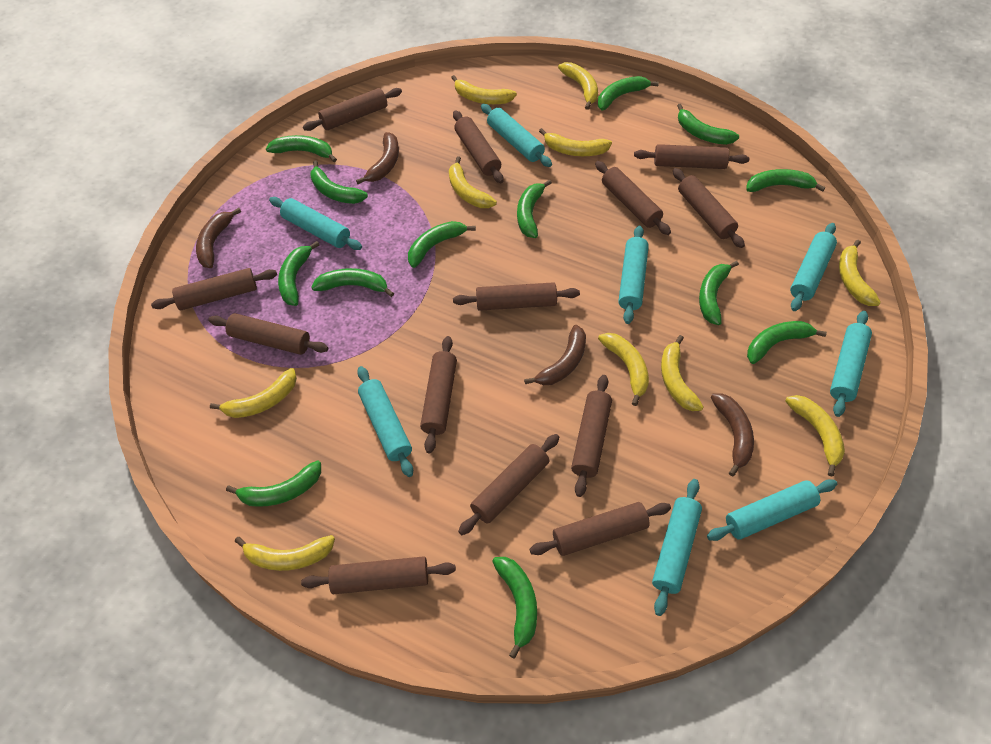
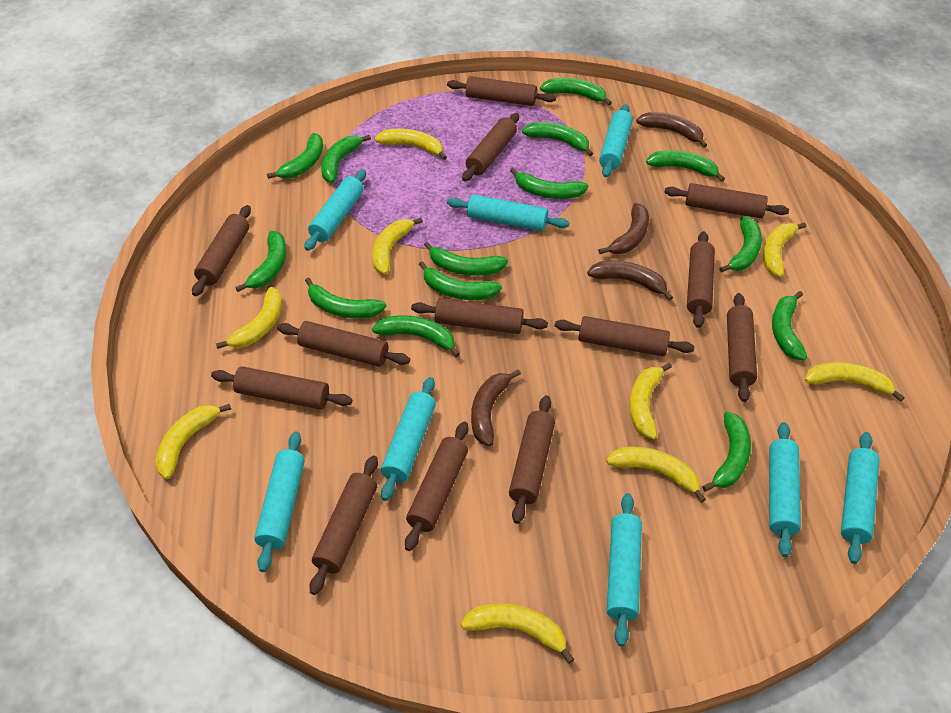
green banana: 13 -> 14
yellow banana: 10 -> 9

